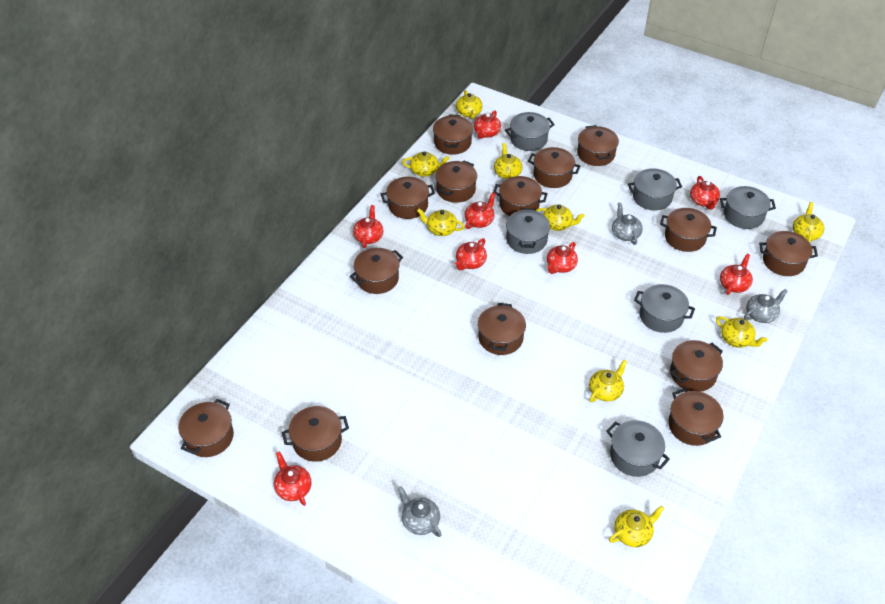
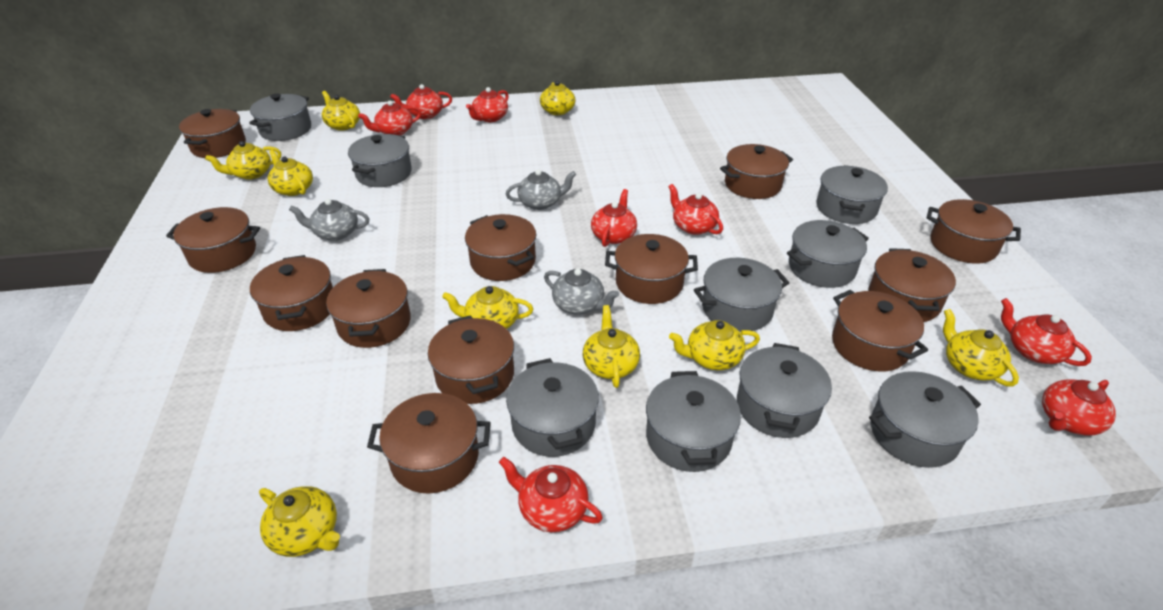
brown pot: 14 -> 12
grey pot: 6 -> 9

